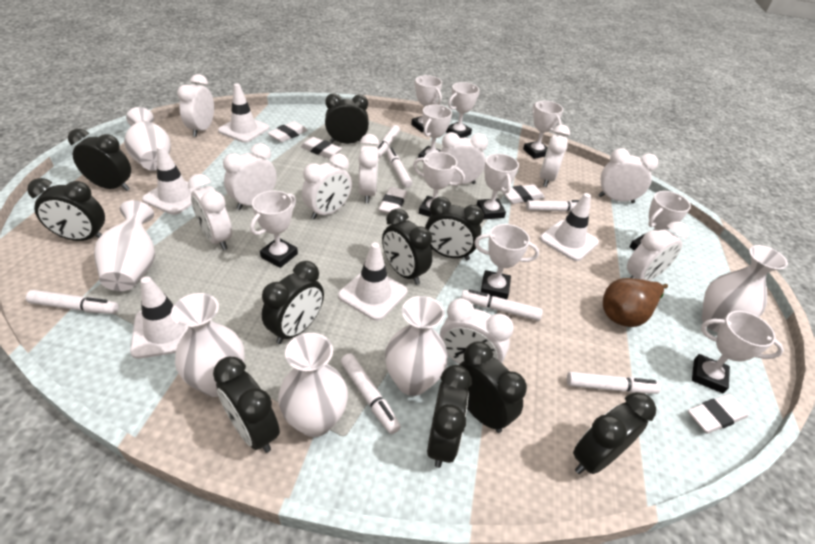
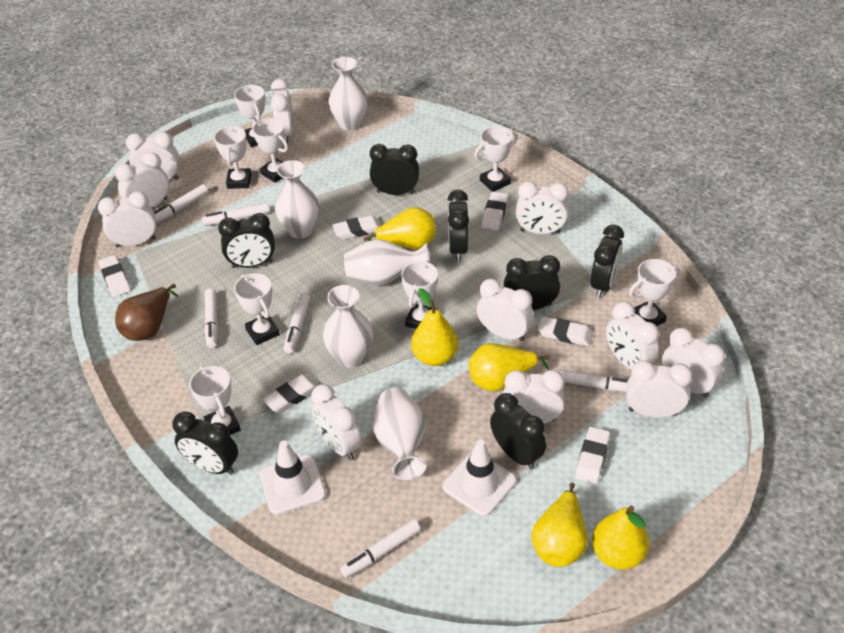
black clock: 10 -> 7
white clock: 10 -> 11
white eraser: 5 -> 6
white marker: 7 -> 6
white traffic cone: 5 -> 2
white trophy: 10 -> 8
white vase: 6 -> 5
yellow pear: 0 -> 5

